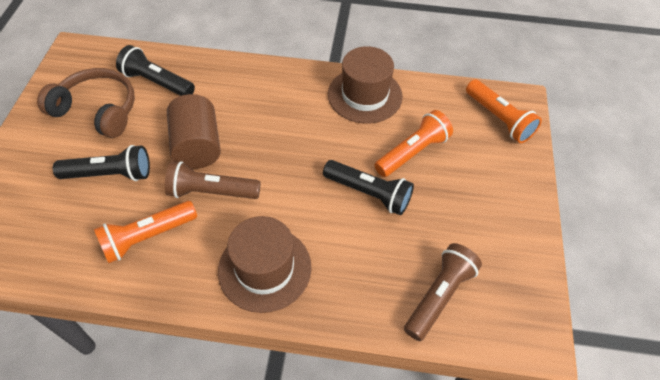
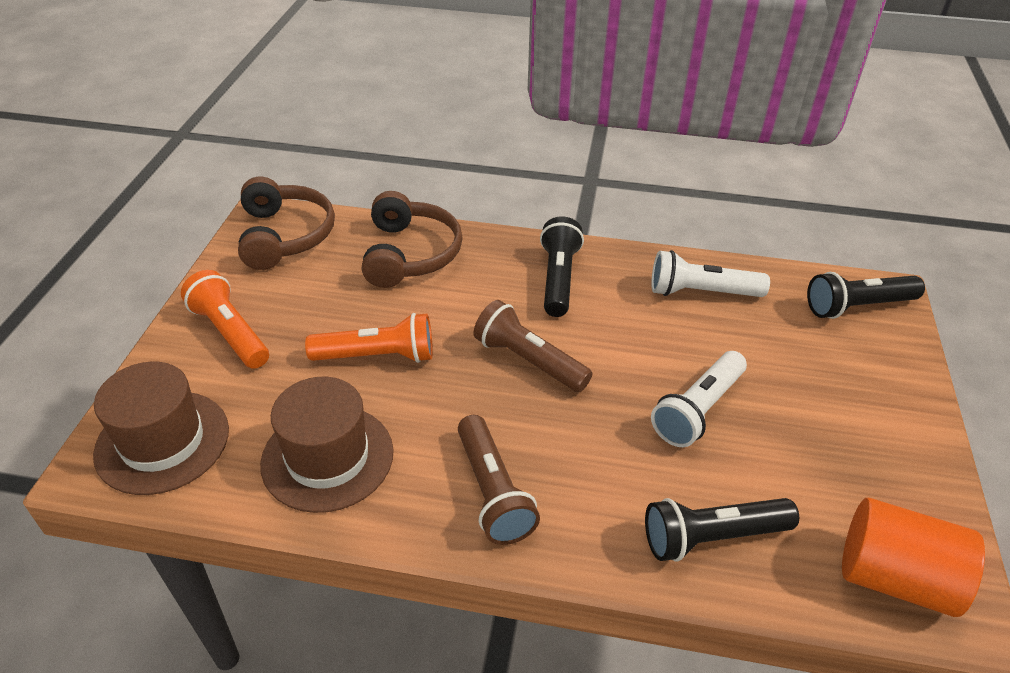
brown cylinder: 1 -> 0
brown headphones: 1 -> 2
orange cylinder: 0 -> 1
orange flashlight: 3 -> 2
white flashlight: 0 -> 2

